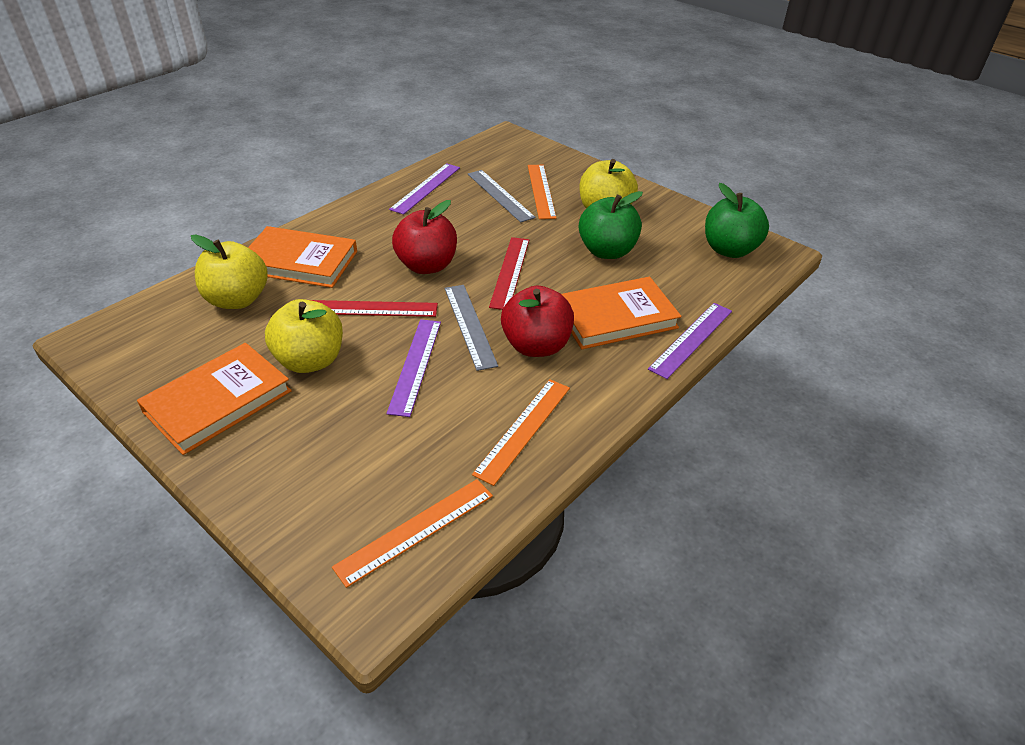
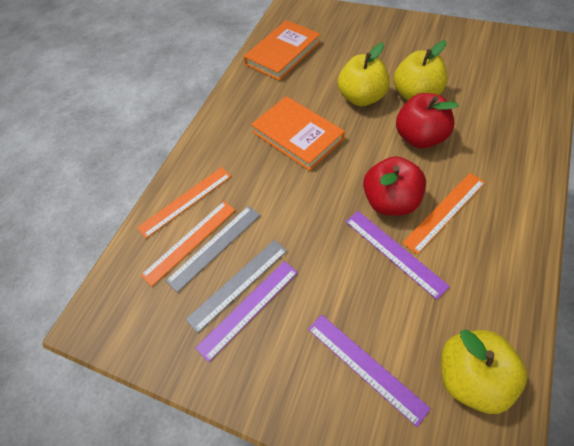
green apple: 2 -> 0
orange book: 3 -> 2
red ruler: 2 -> 0

